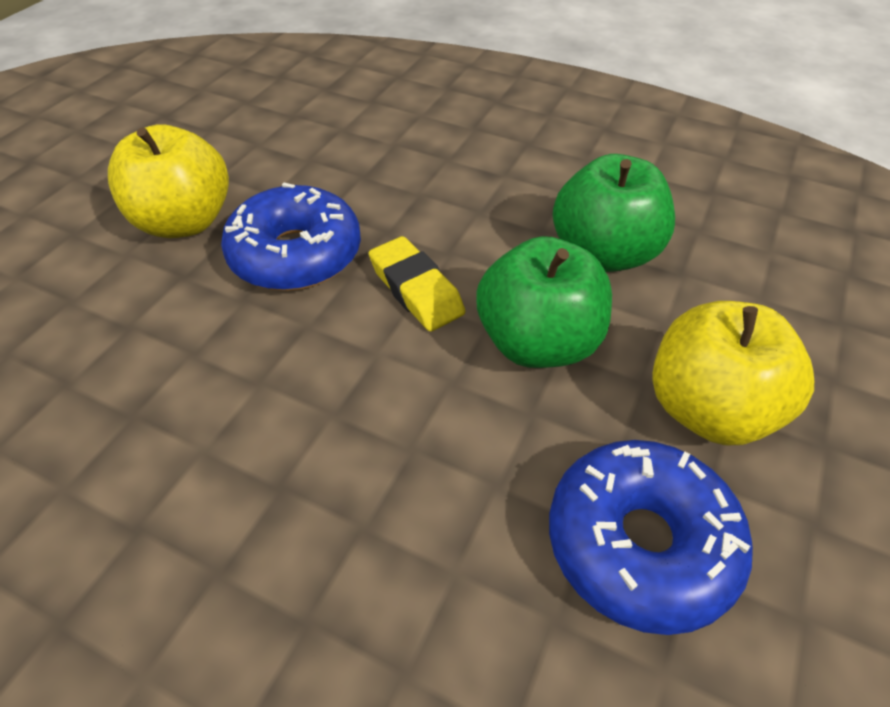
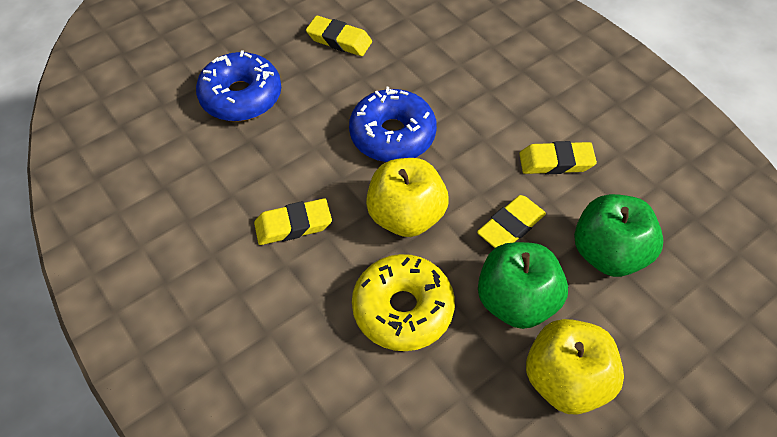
yellow donut: 0 -> 1
yellow eraser: 1 -> 4

